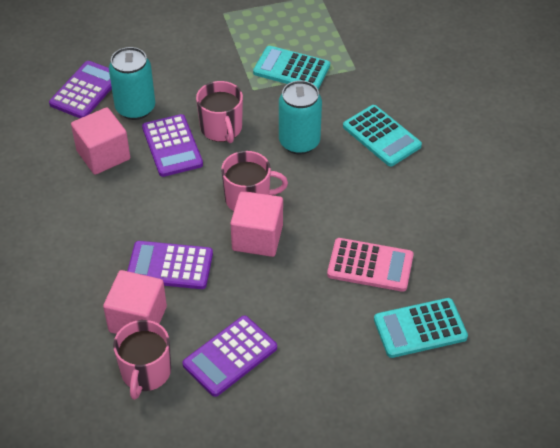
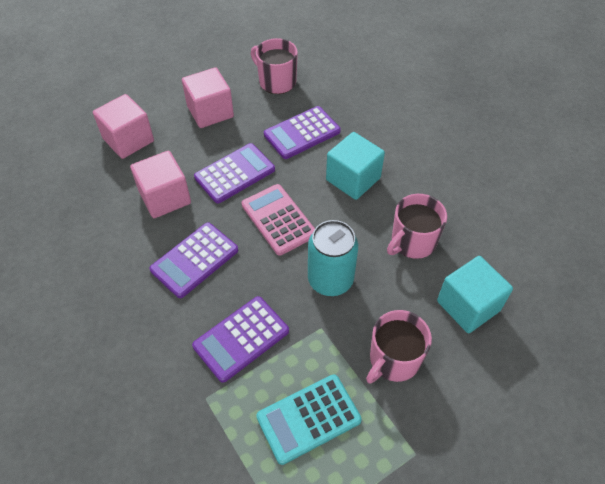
turquoise calculator: 3 -> 1
turquoise can: 2 -> 1
turquoise cube: 0 -> 2

